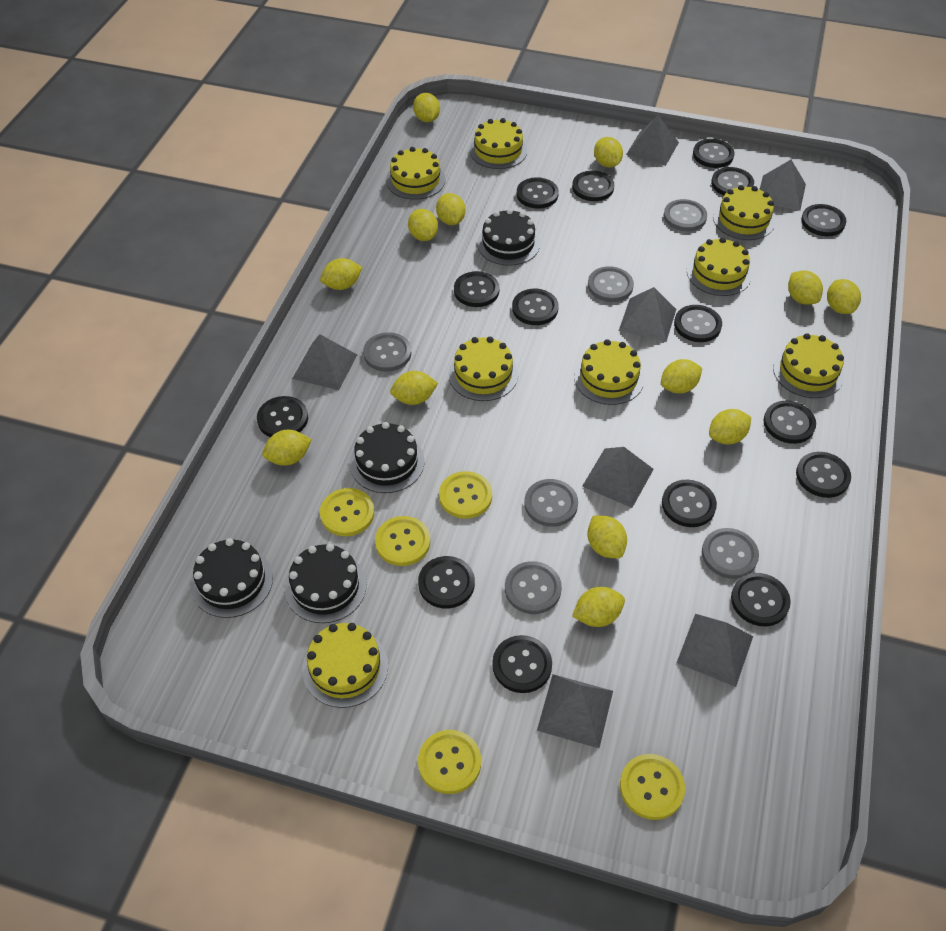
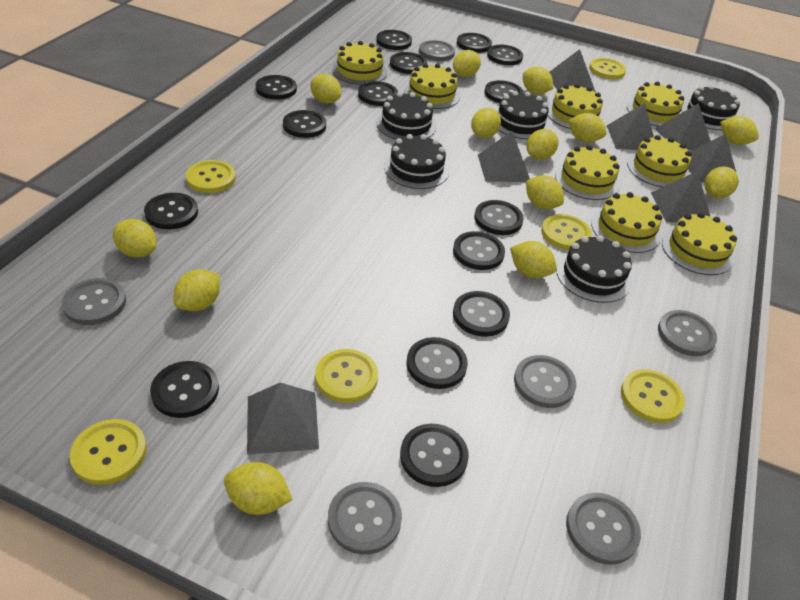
black cake: 4 -> 5
yellow button: 5 -> 6

